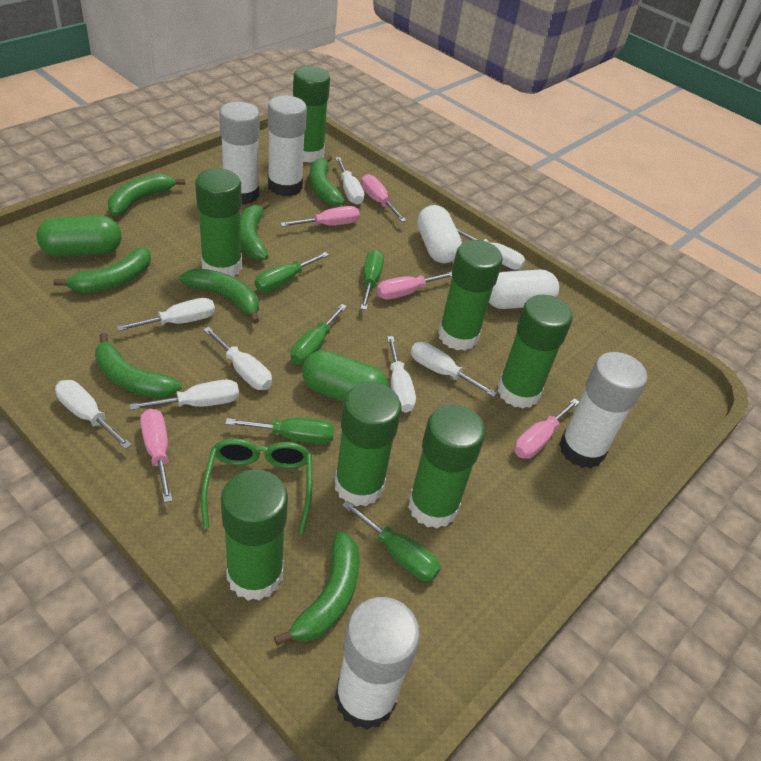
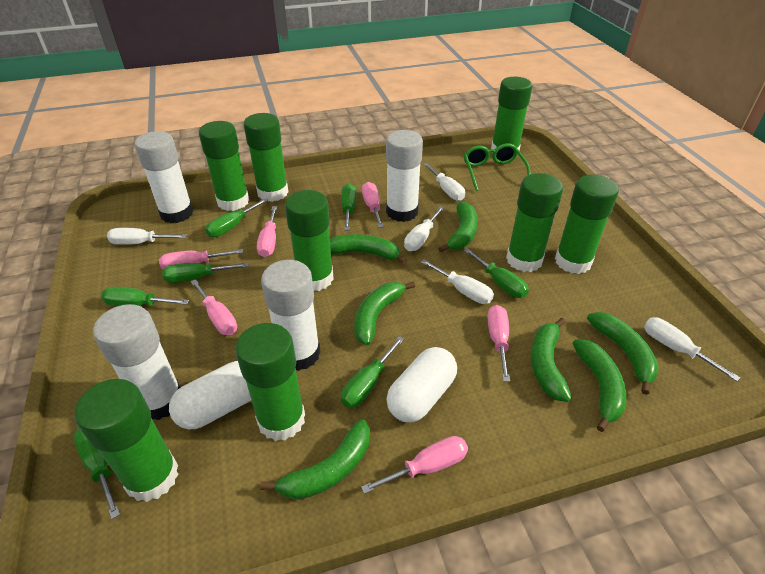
green capsule: 2 -> 0
green glue stick: 7 -> 8
green screwdriver: 5 -> 7
pink screwdriver: 5 -> 6
white screwdriver: 8 -> 5

